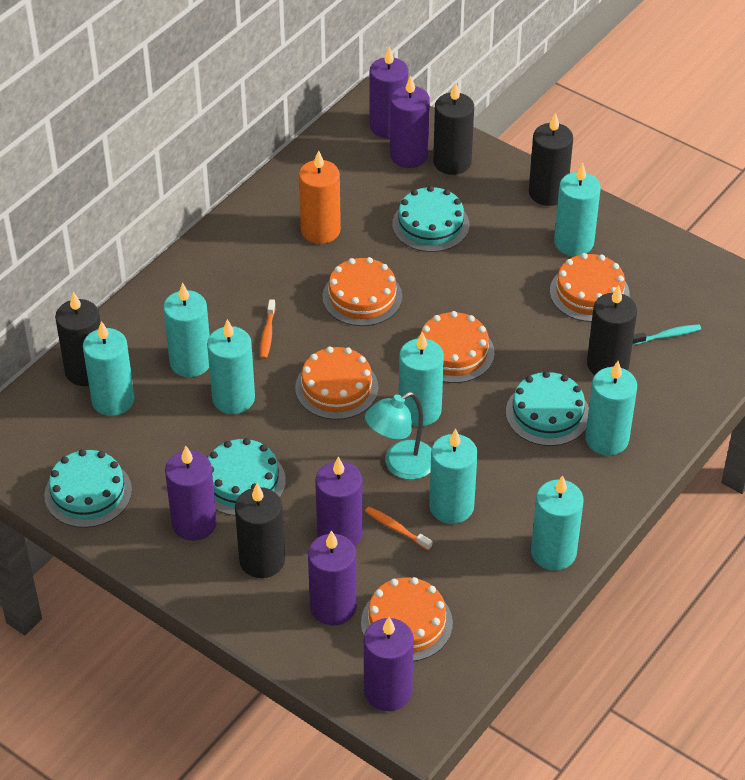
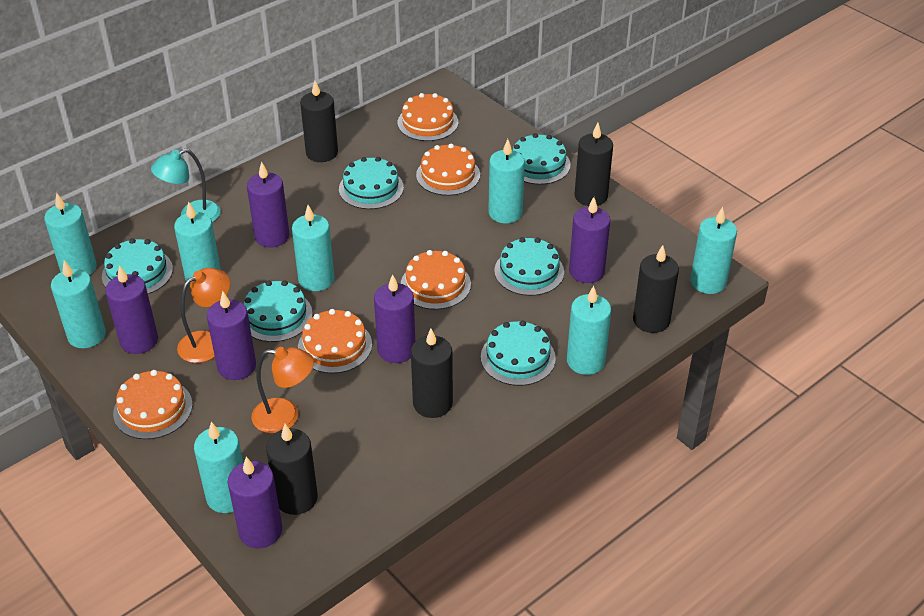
orange candle: 1 -> 0
orange lamp: 0 -> 2
orange toothbrush: 2 -> 0
turquoise cake: 4 -> 6
turquoise toothbrush: 1 -> 0

